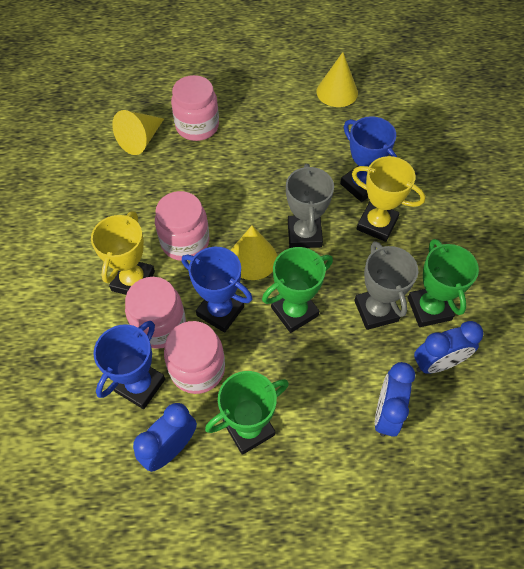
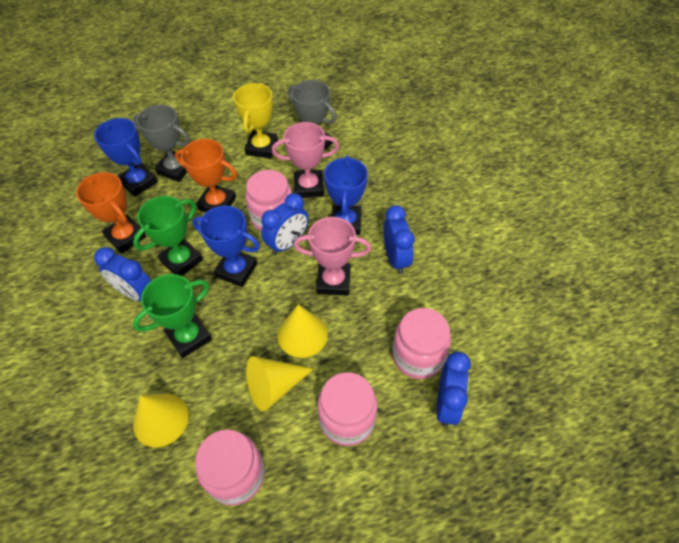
blue clock: 3 -> 4
green trophy: 3 -> 2
orange trophy: 0 -> 2
pink trophy: 0 -> 2
yellow trophy: 2 -> 1

